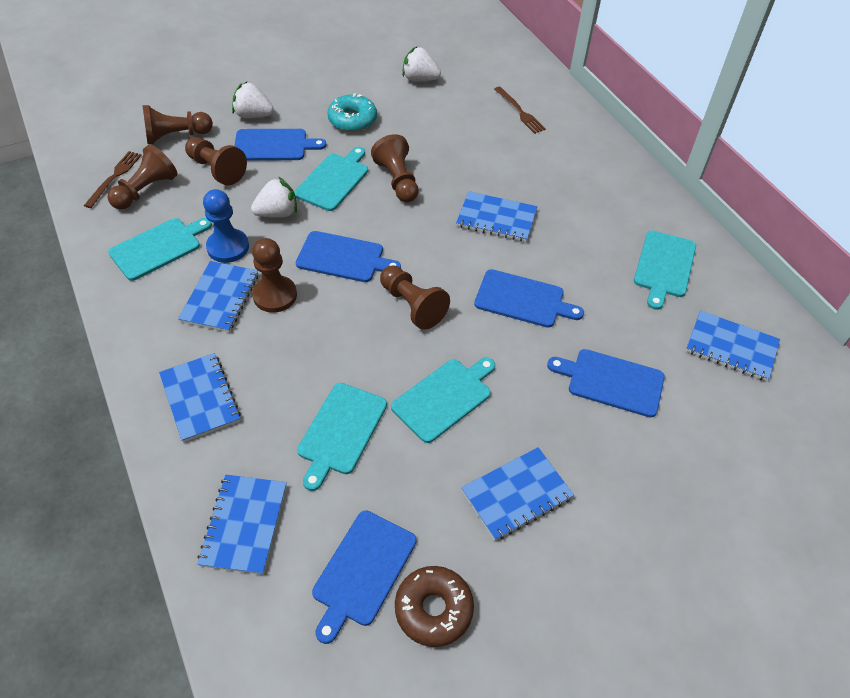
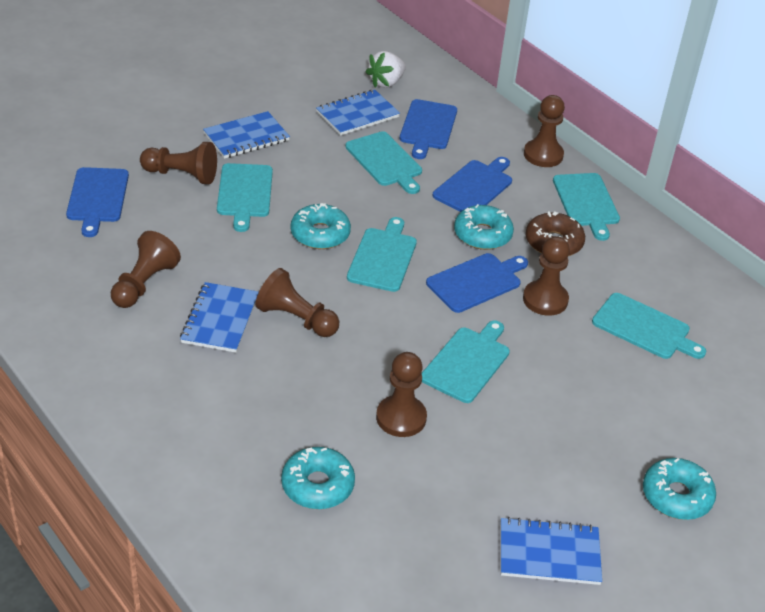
blue cutting board: 5 -> 4
blue notebook: 6 -> 4
blue pawn: 1 -> 0
brown fork: 2 -> 0
turquoise cutting board: 5 -> 6
turquoise donut: 1 -> 4
white strawberry: 3 -> 1

